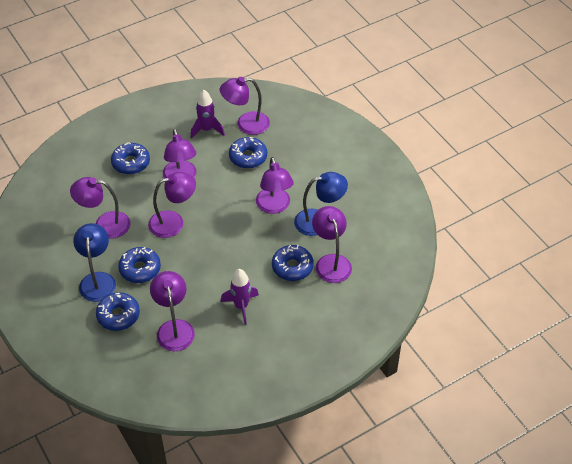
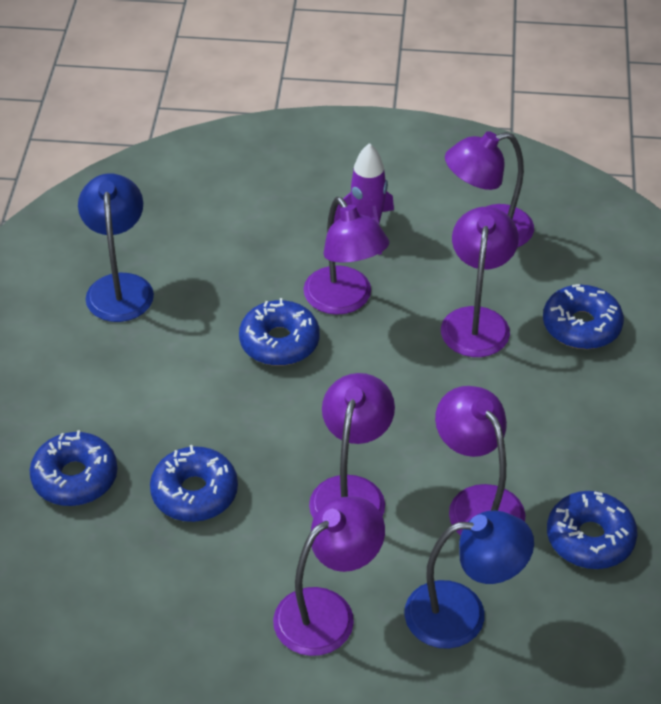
purple lamp: 7 -> 6
purple rocket: 2 -> 1

